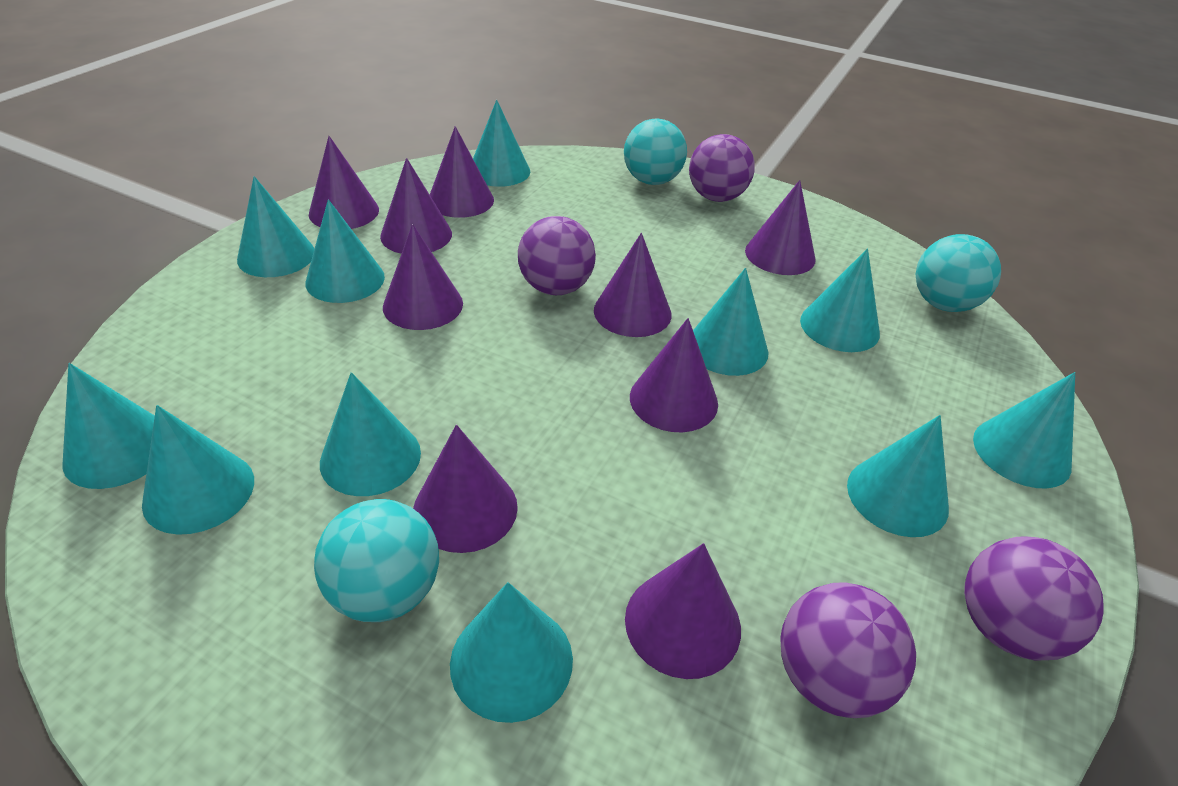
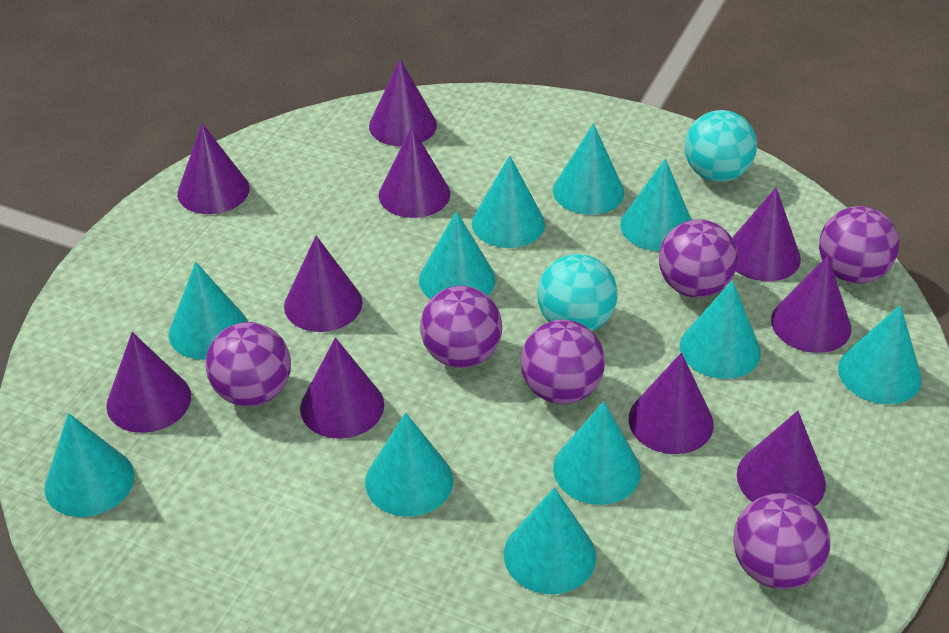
purple ball: 4 -> 6
purple cone: 9 -> 10
turquoise ball: 3 -> 2

